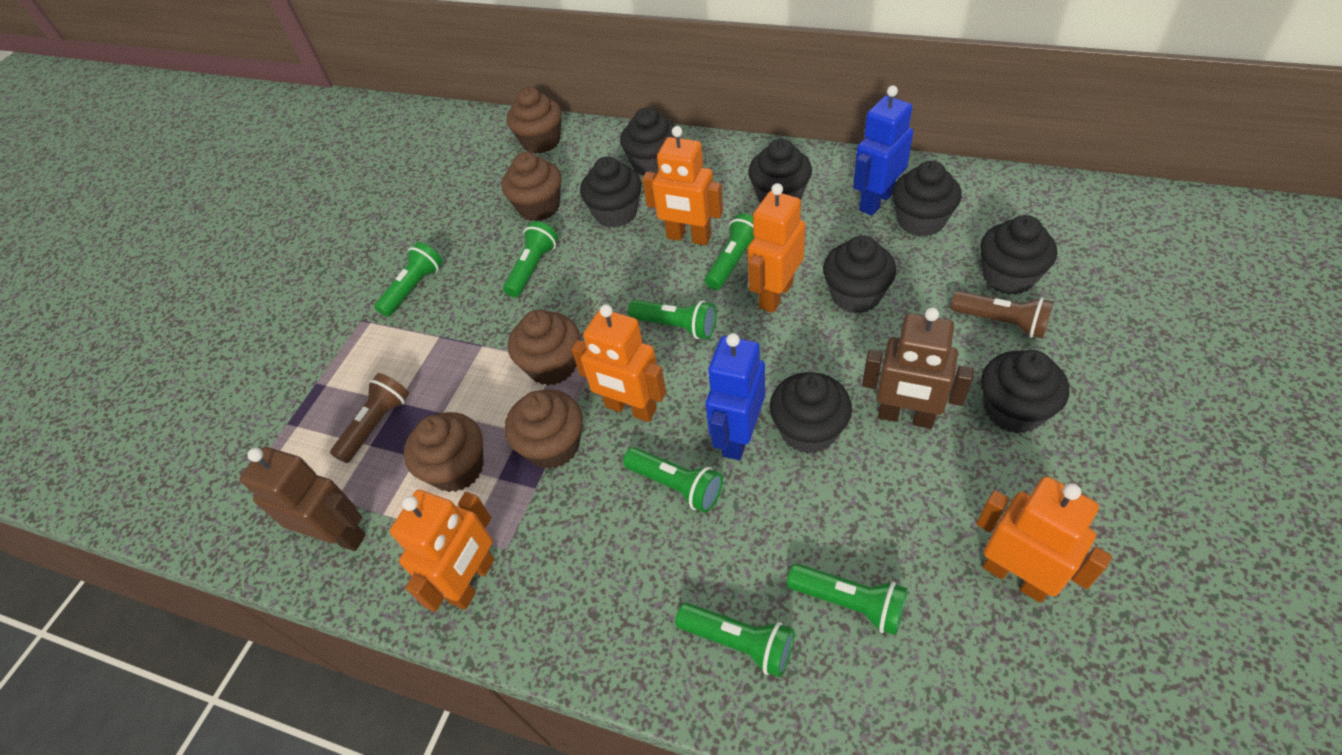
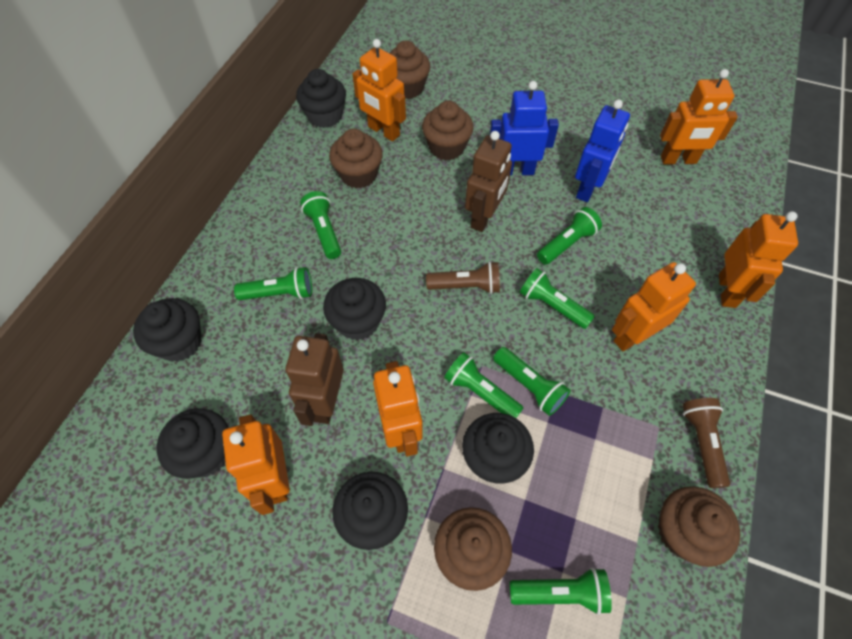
black cupcake: 8 -> 6
orange robot: 5 -> 6

